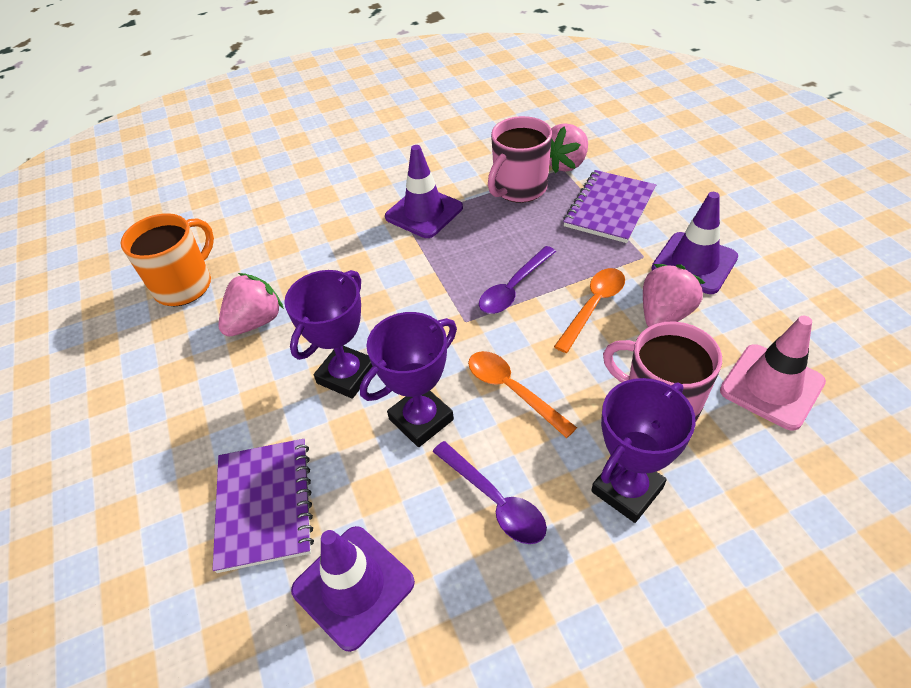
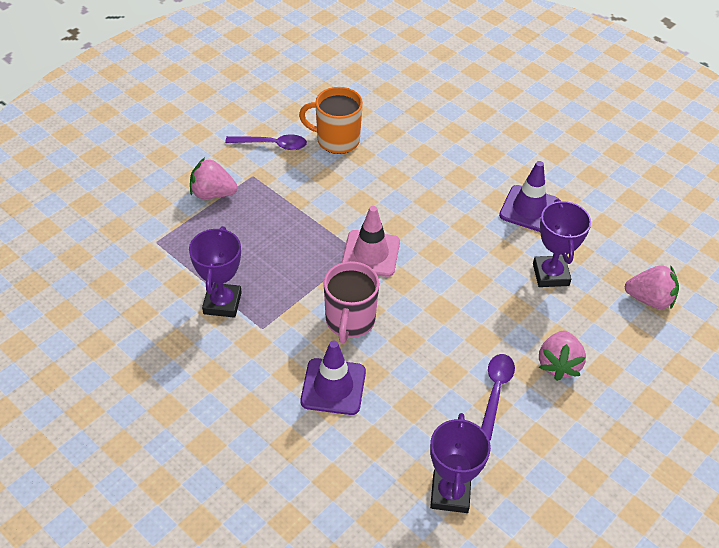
orange spoon: 2 -> 0
pink mug: 2 -> 1
purple notebook: 2 -> 0
purple traffic cone: 3 -> 2

